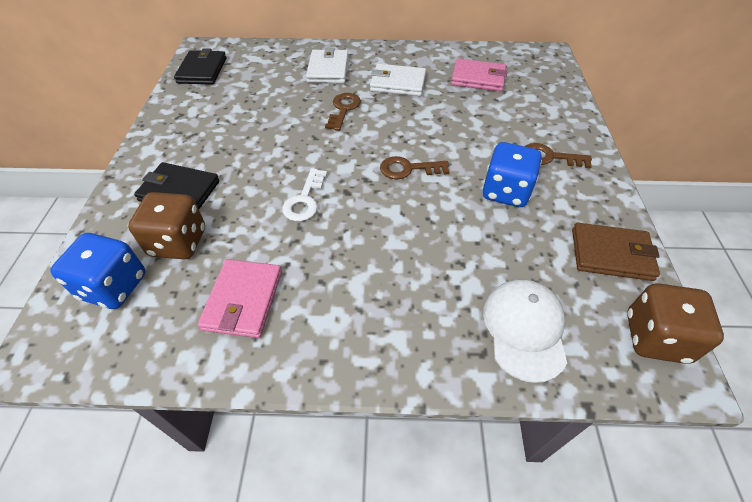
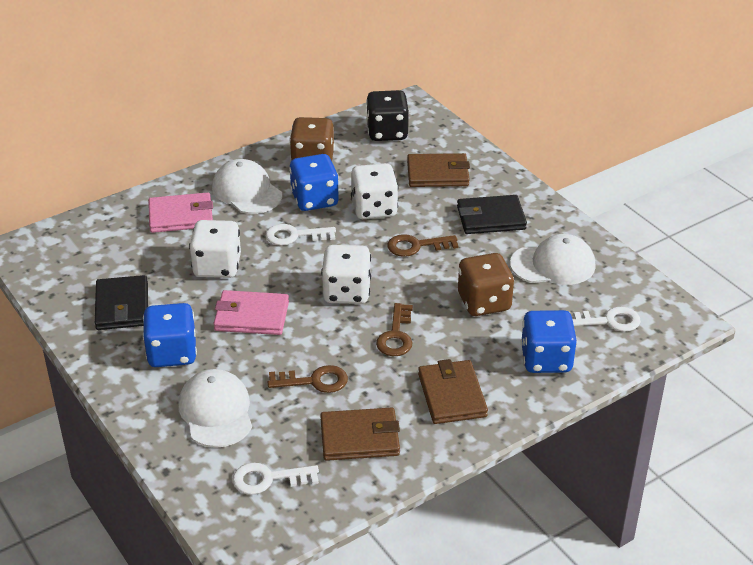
black dice: 0 -> 1
blue dice: 2 -> 3
brown wallet: 1 -> 3
white cap: 1 -> 3
white dice: 0 -> 3
white key: 1 -> 3
white wallet: 2 -> 0

